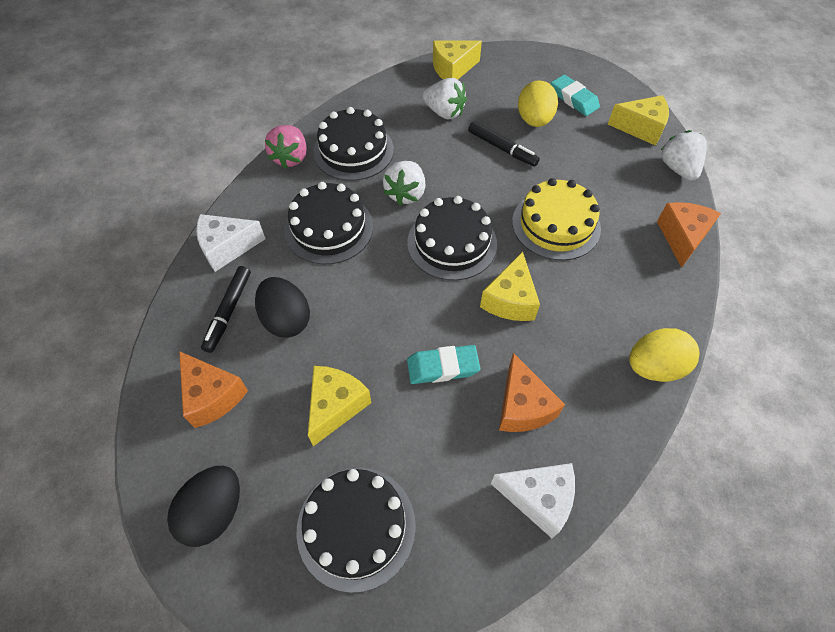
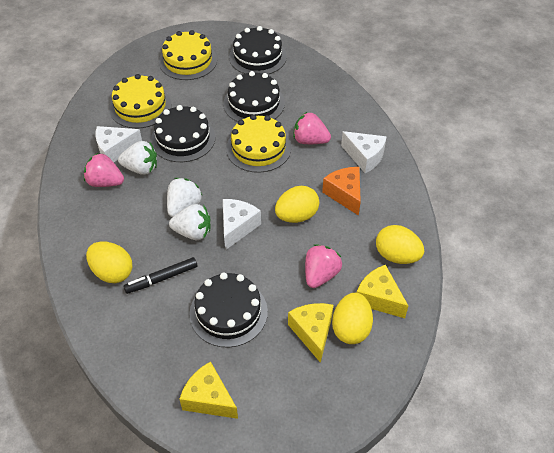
black egg: 2 -> 0
black marker: 2 -> 1
orange cheese: 3 -> 1
pink strawberry: 1 -> 3
turquoise eraser: 2 -> 0
white cheese: 2 -> 3
yellow cake: 1 -> 3
yellow cheese: 4 -> 3
yellow egg: 2 -> 4

